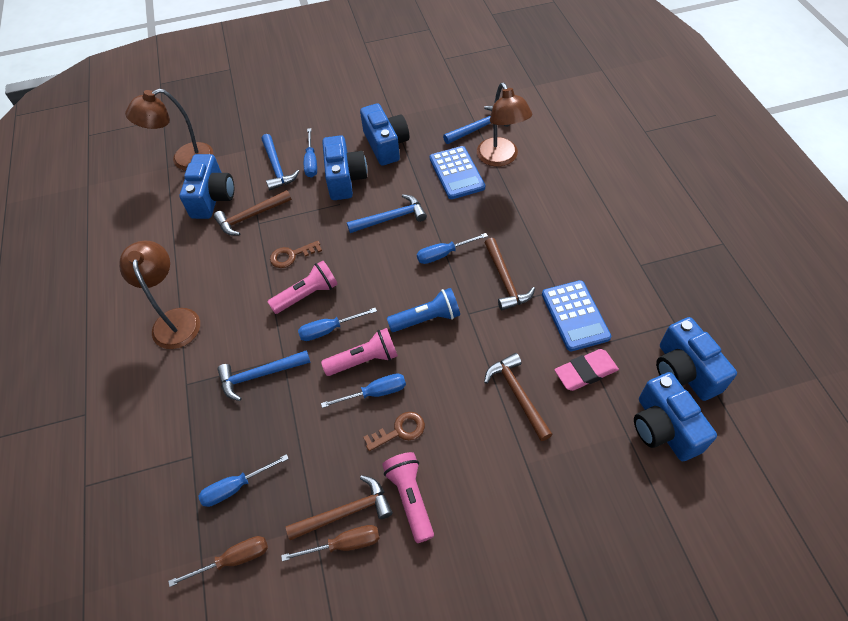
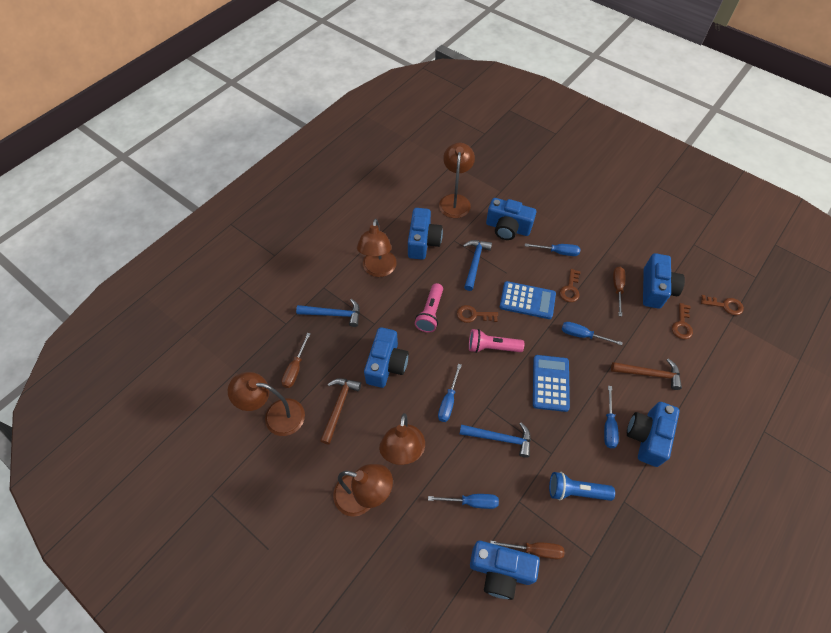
blue camera: 5 -> 6
blue hammer: 4 -> 3
brown hammer: 4 -> 2
brown key: 2 -> 4
brown lamp: 3 -> 5
brown screwdriver: 2 -> 3
pink eraser: 1 -> 0
pink flashlight: 3 -> 2

